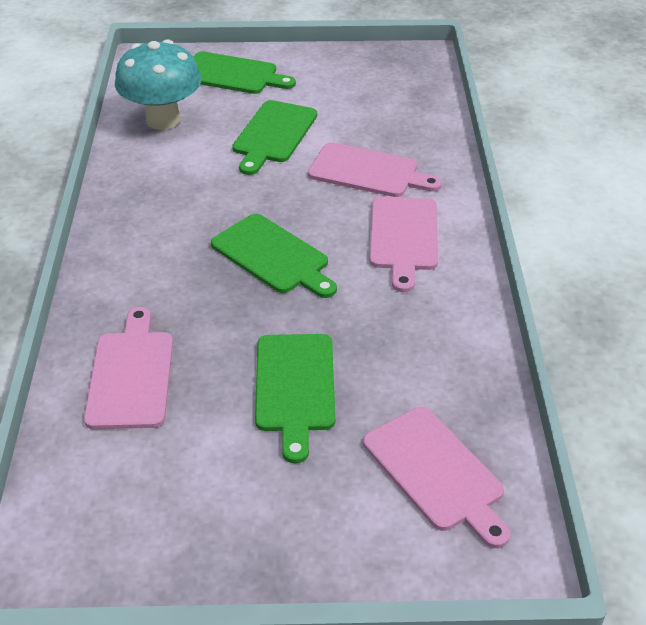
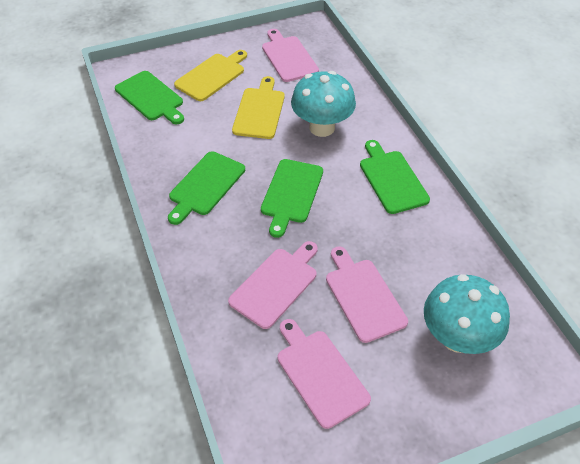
turquoise mushroom: 1 -> 2
yellow cutting board: 0 -> 2

